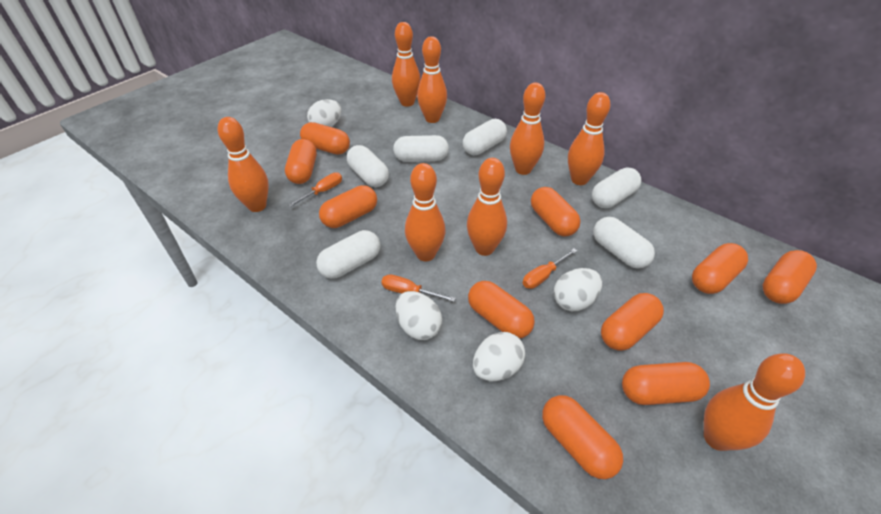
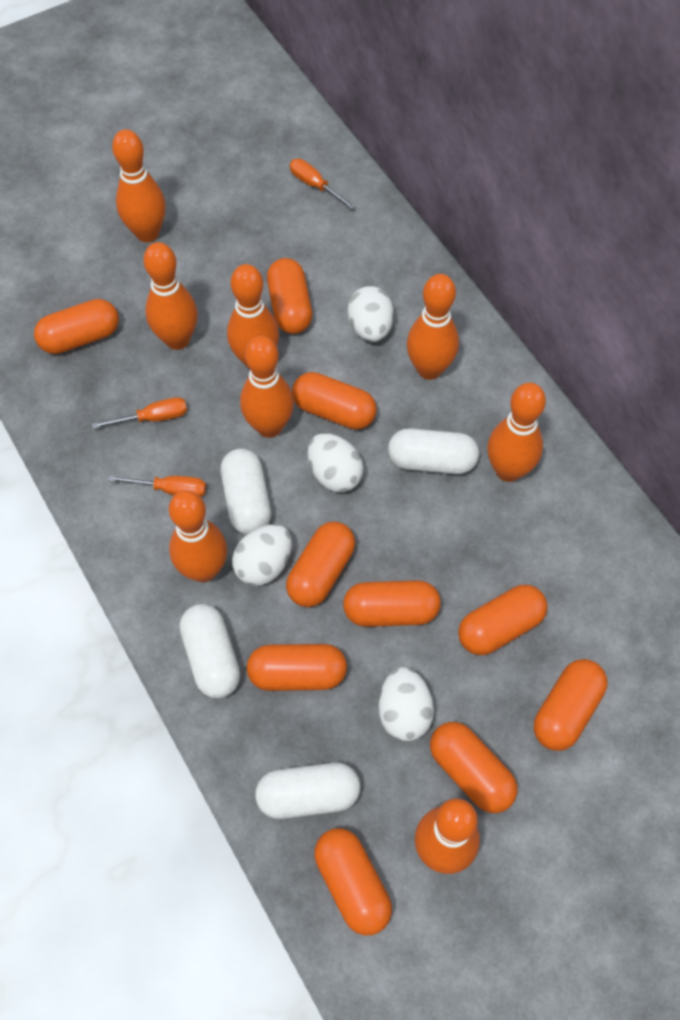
white capsule: 6 -> 4

